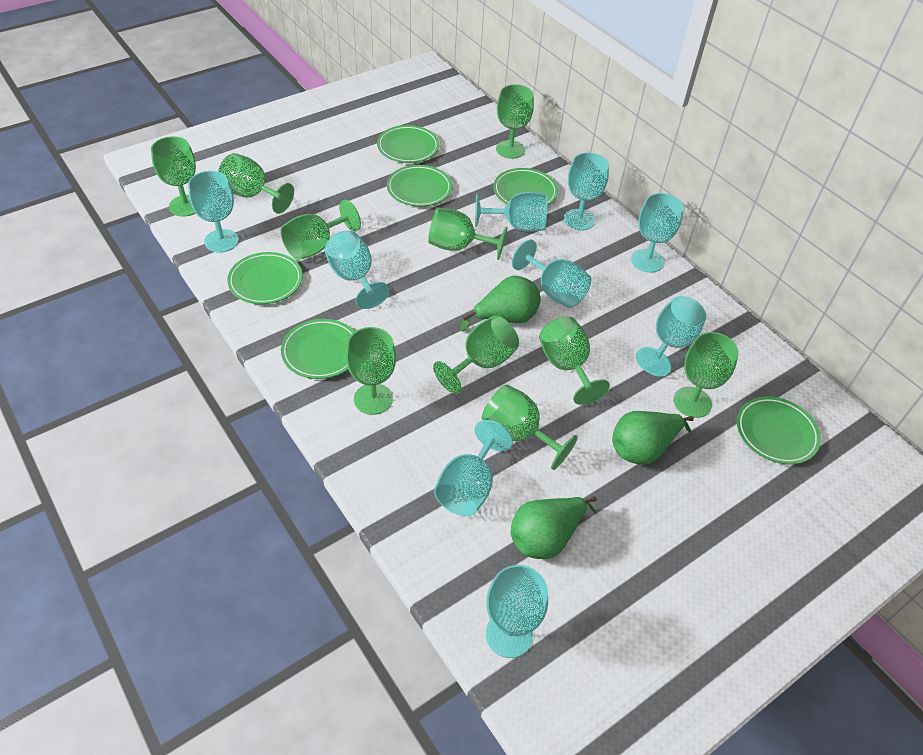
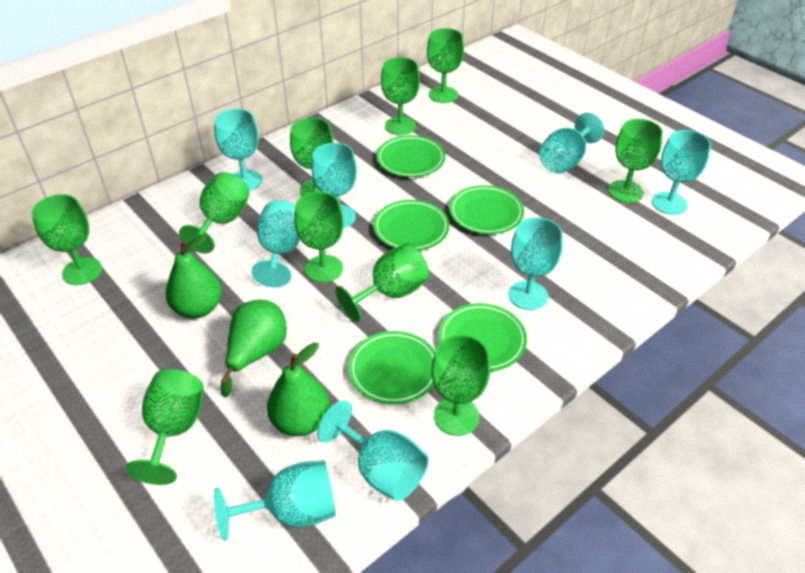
green plate: 6 -> 5
turquoise goblet: 9 -> 8

